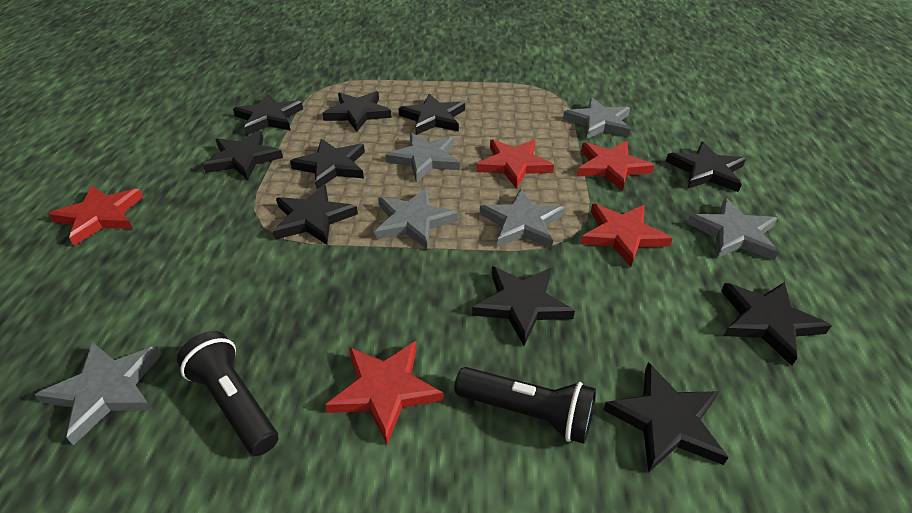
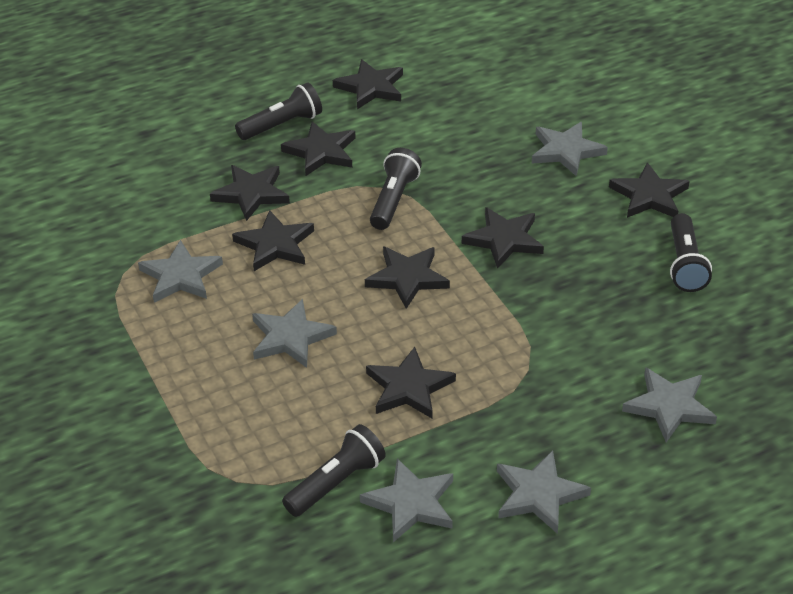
black flashlight: 2 -> 4
black star: 10 -> 8
red star: 5 -> 0

